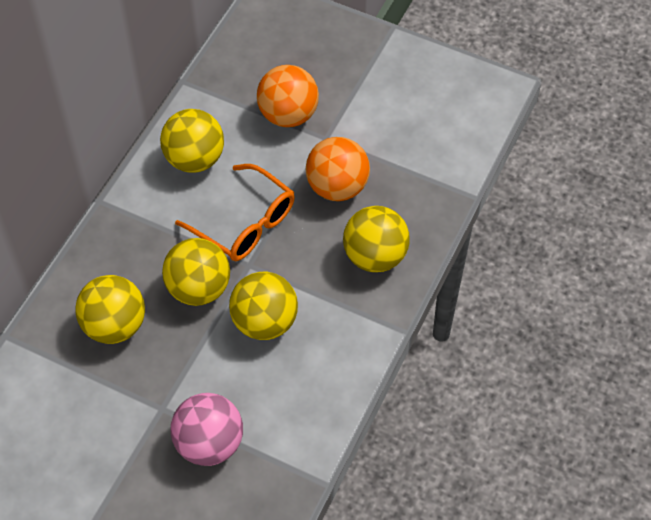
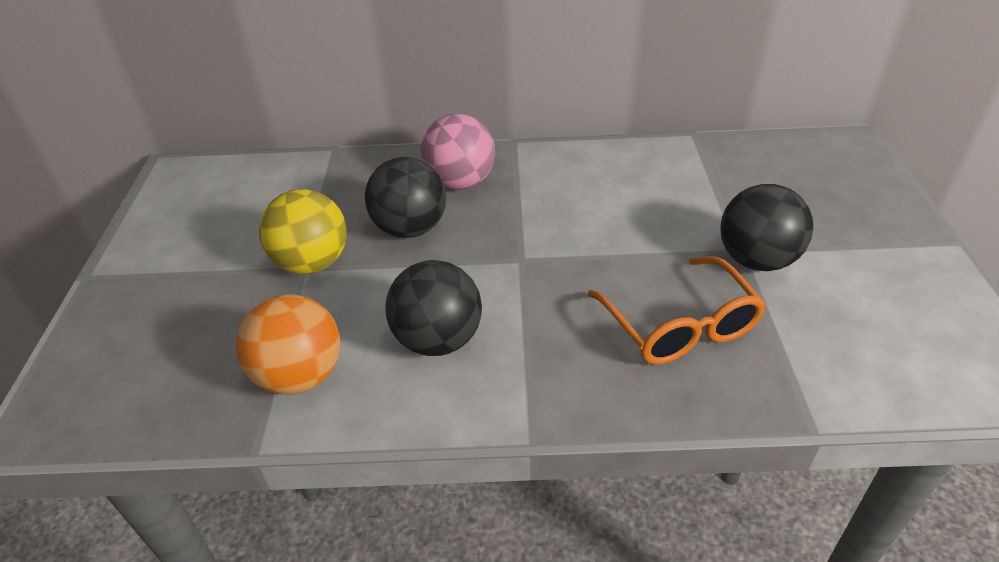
black ball: 0 -> 3
orange ball: 2 -> 1
yellow ball: 5 -> 1

